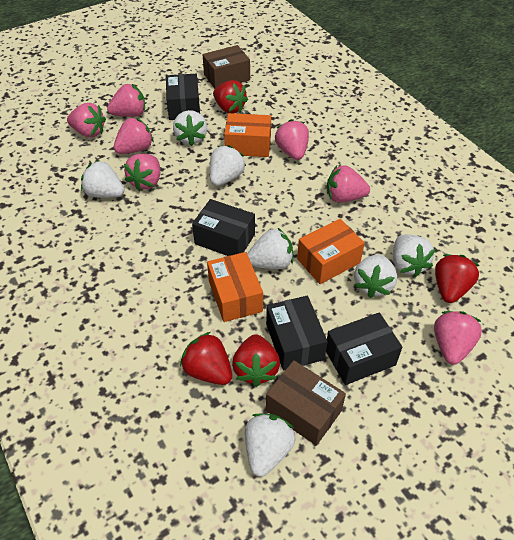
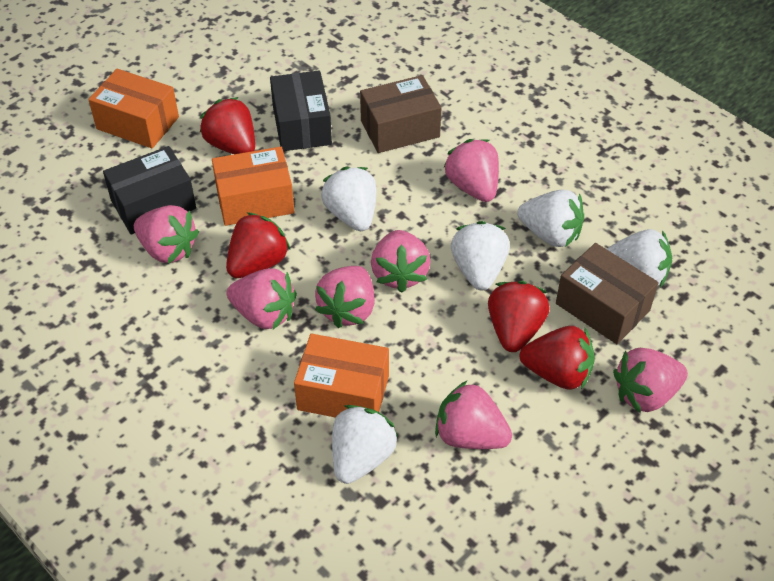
black box: 4 -> 2
white strawberry: 7 -> 5

